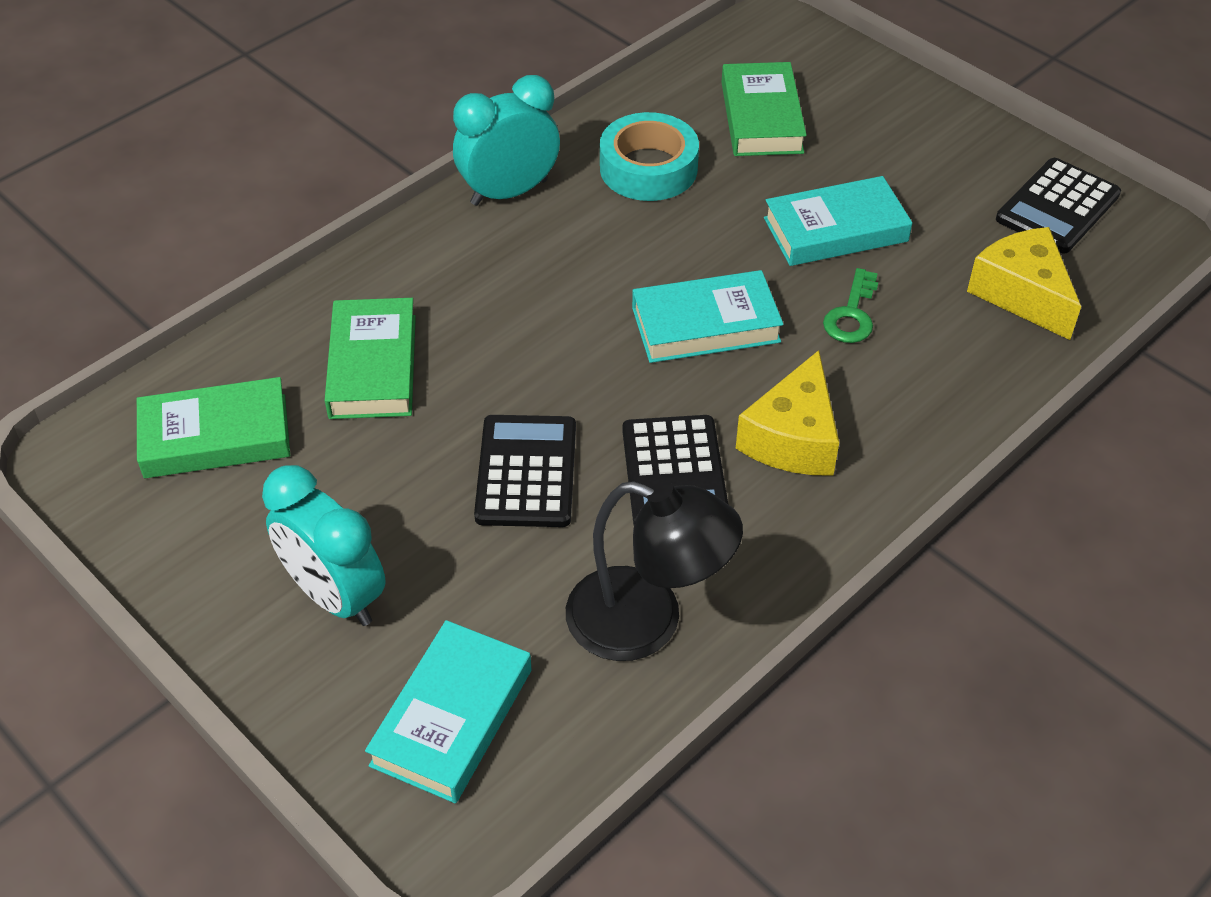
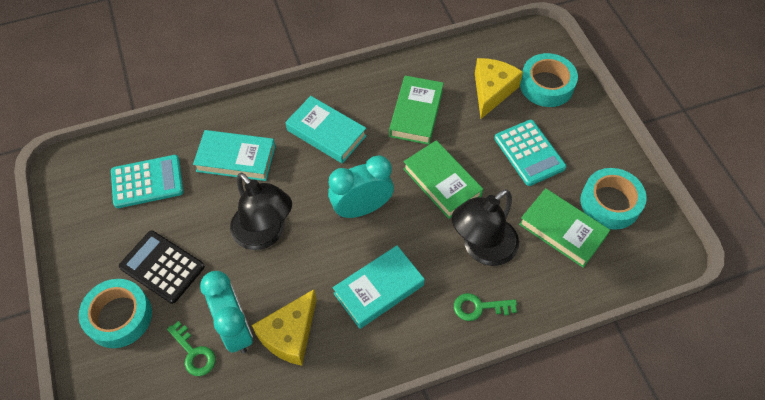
black calculator: 3 -> 1
black lamp: 1 -> 2
green key: 1 -> 2
turquoise calculator: 0 -> 2
turquoise tape: 1 -> 3

